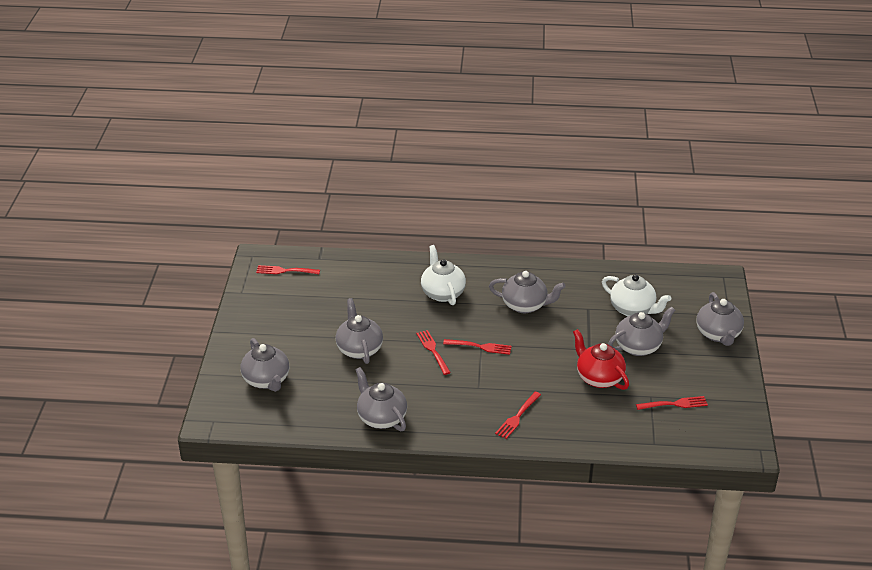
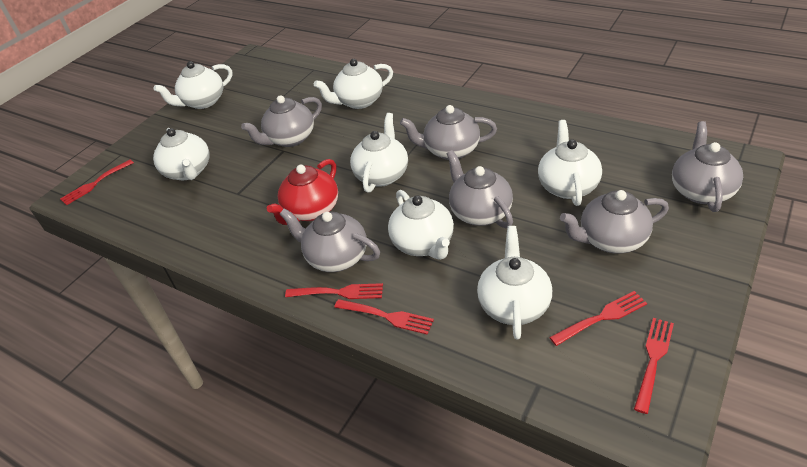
white teapot: 2 -> 7

